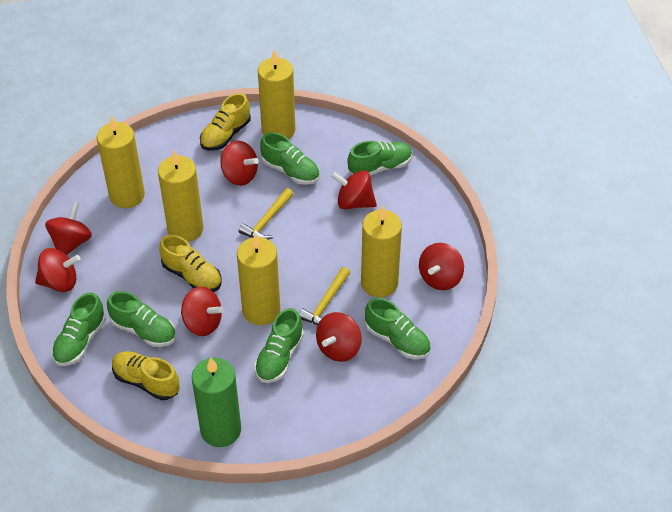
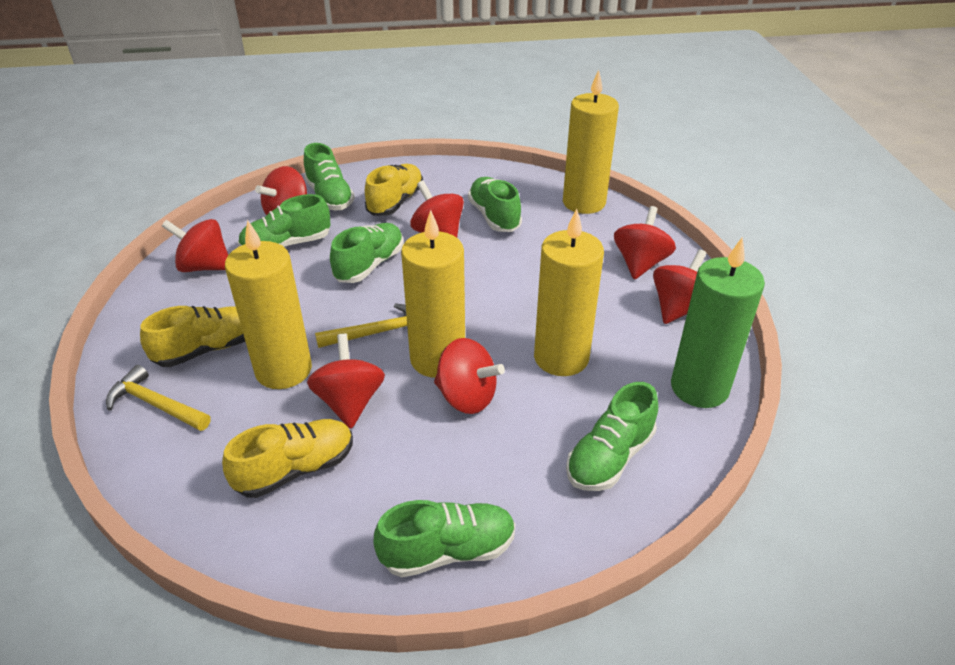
yellow candle: 5 -> 4

